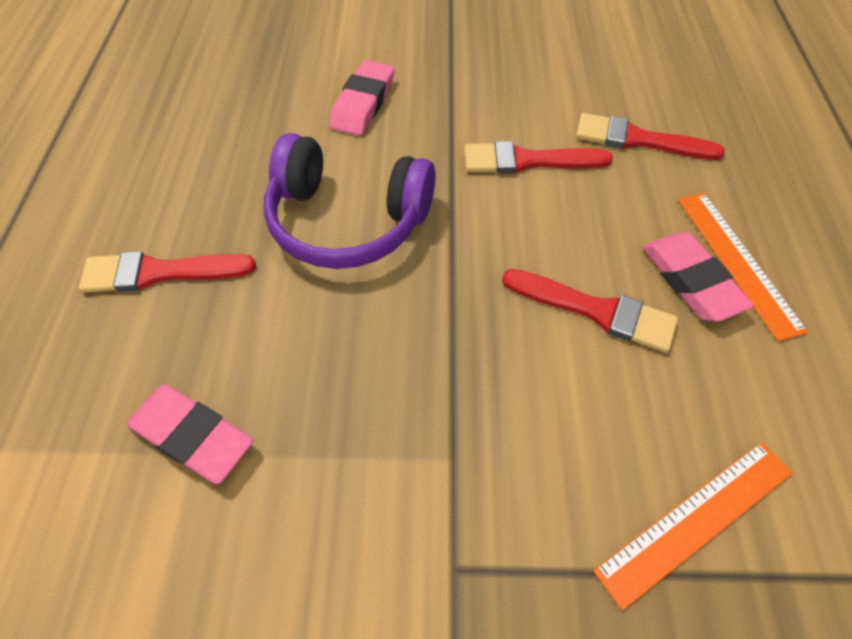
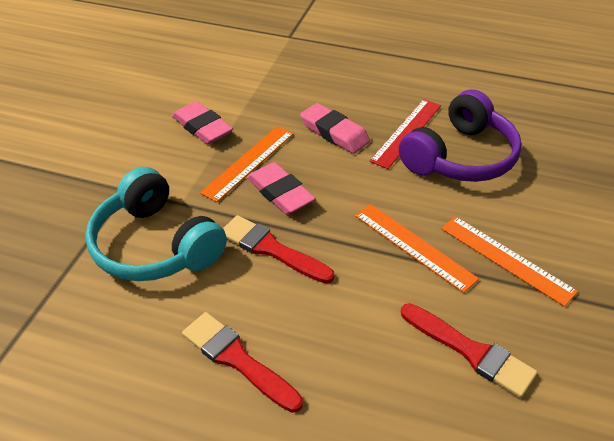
orange ruler: 2 -> 3
red brush: 4 -> 3
red ruler: 0 -> 1
turquoise headphones: 0 -> 1

